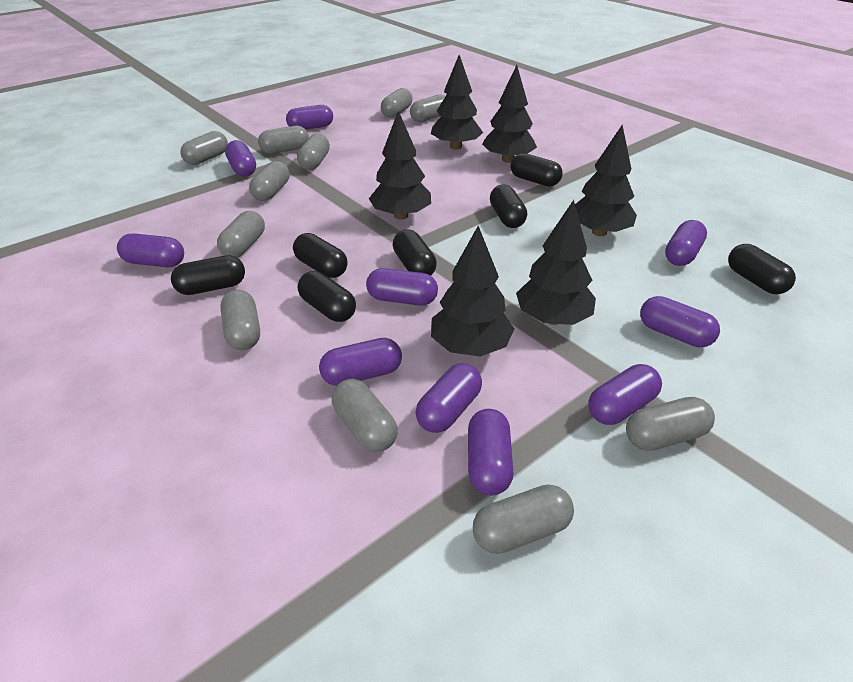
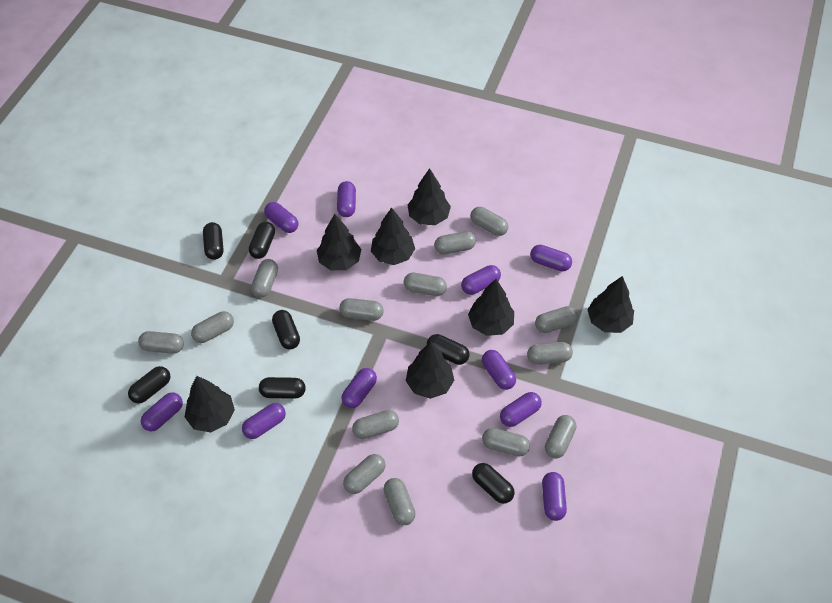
black tree: 6 -> 7
grey capsule: 11 -> 14

